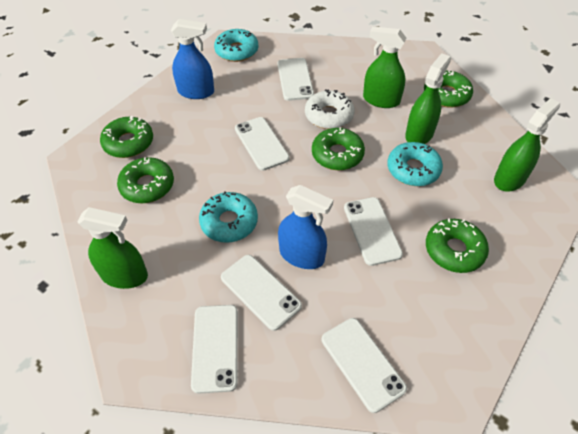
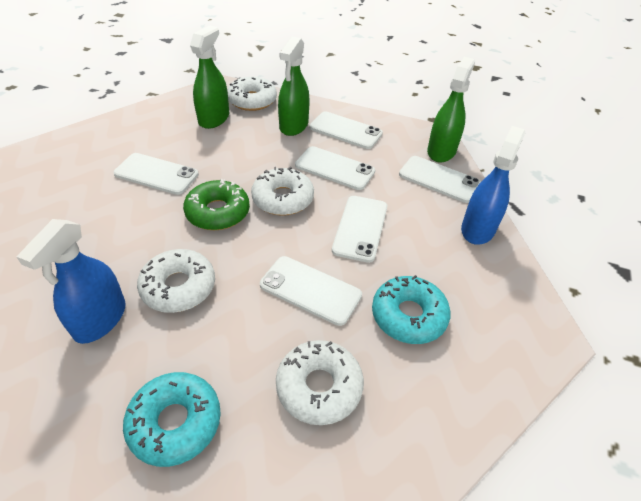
green donut: 5 -> 1
green spray bottle: 4 -> 3
turquoise donut: 3 -> 2
white donut: 1 -> 4

